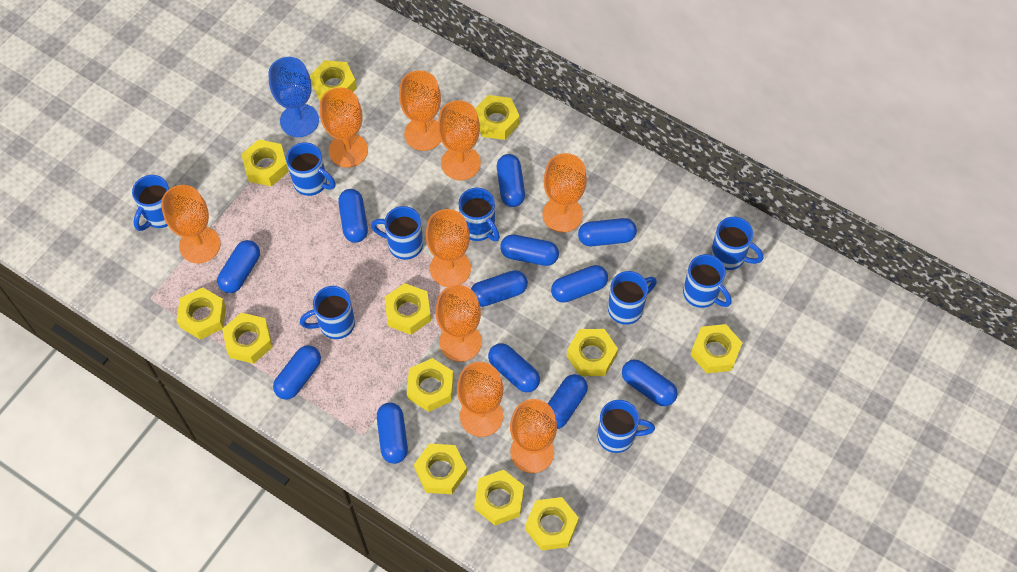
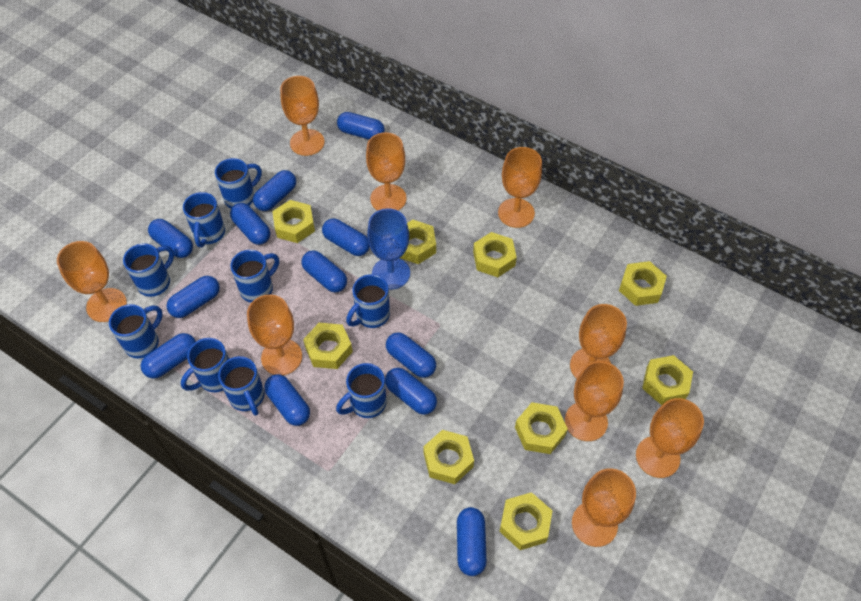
yellow nut: 12 -> 9

